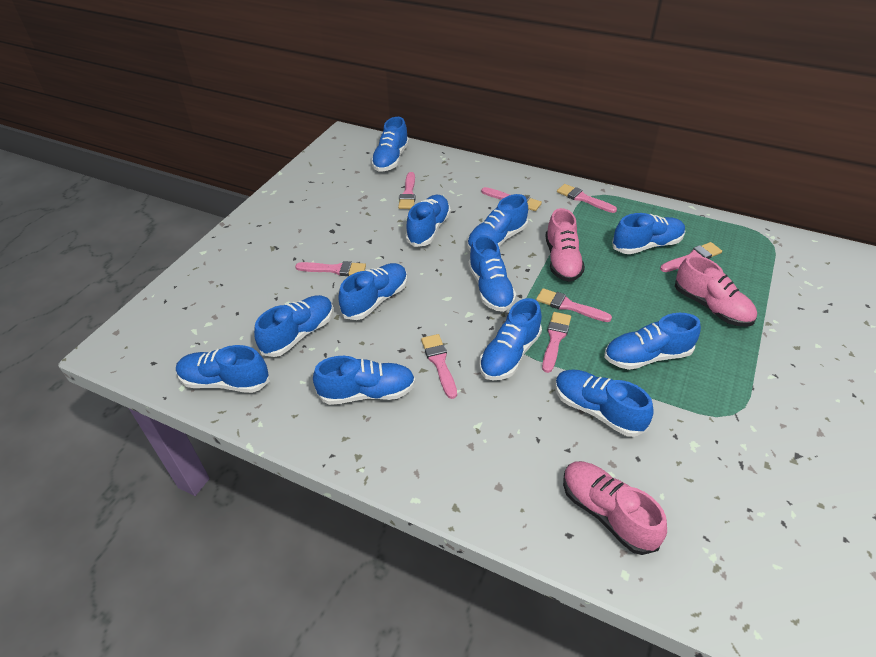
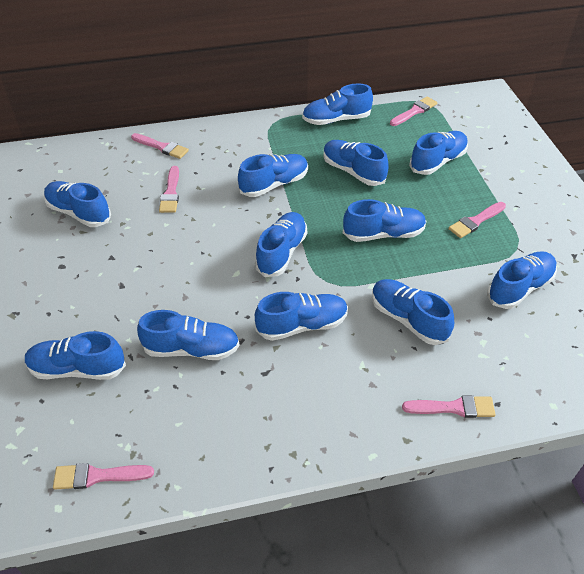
pink brush: 8 -> 6
pink shoe: 3 -> 0

